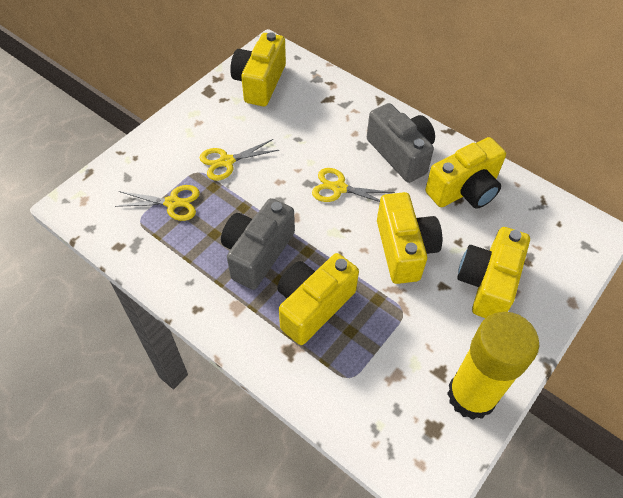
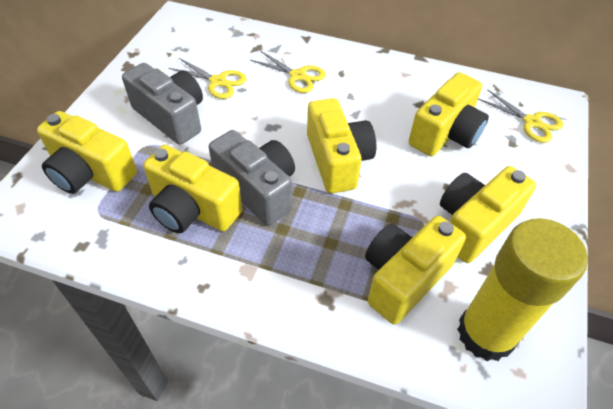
yellow camera: 5 -> 6

